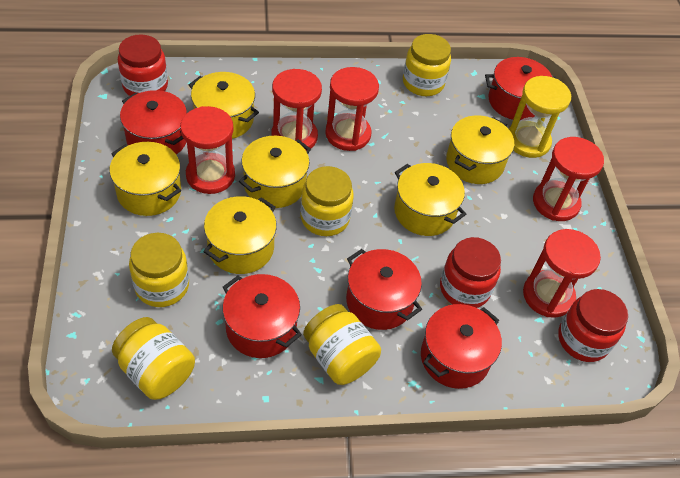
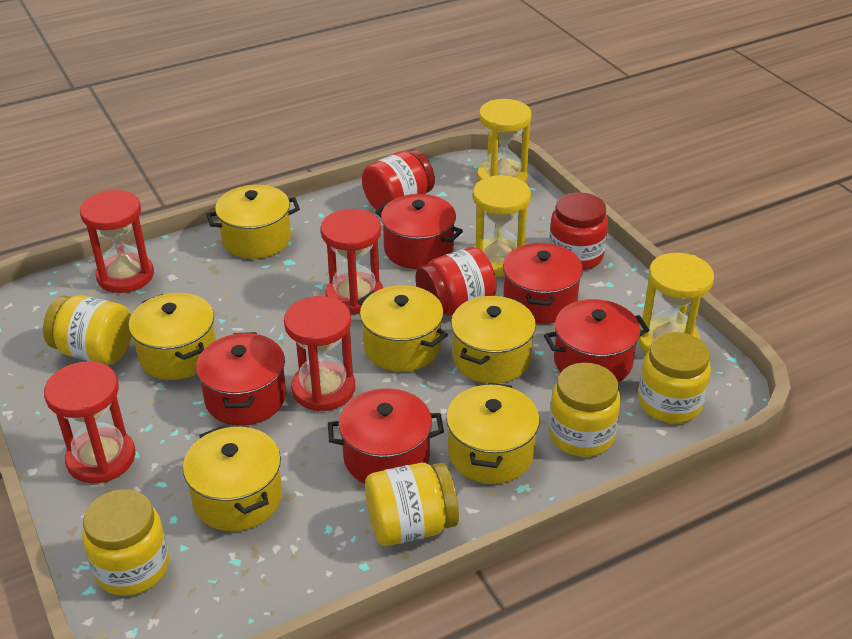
red hourglass: 5 -> 4
yellow hourglass: 1 -> 3

